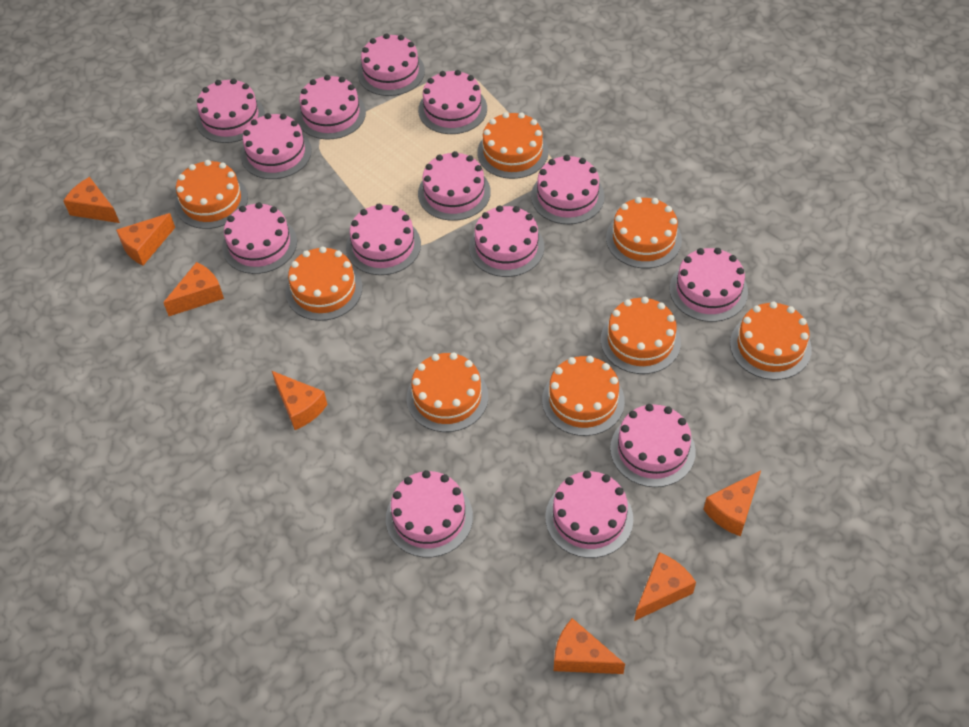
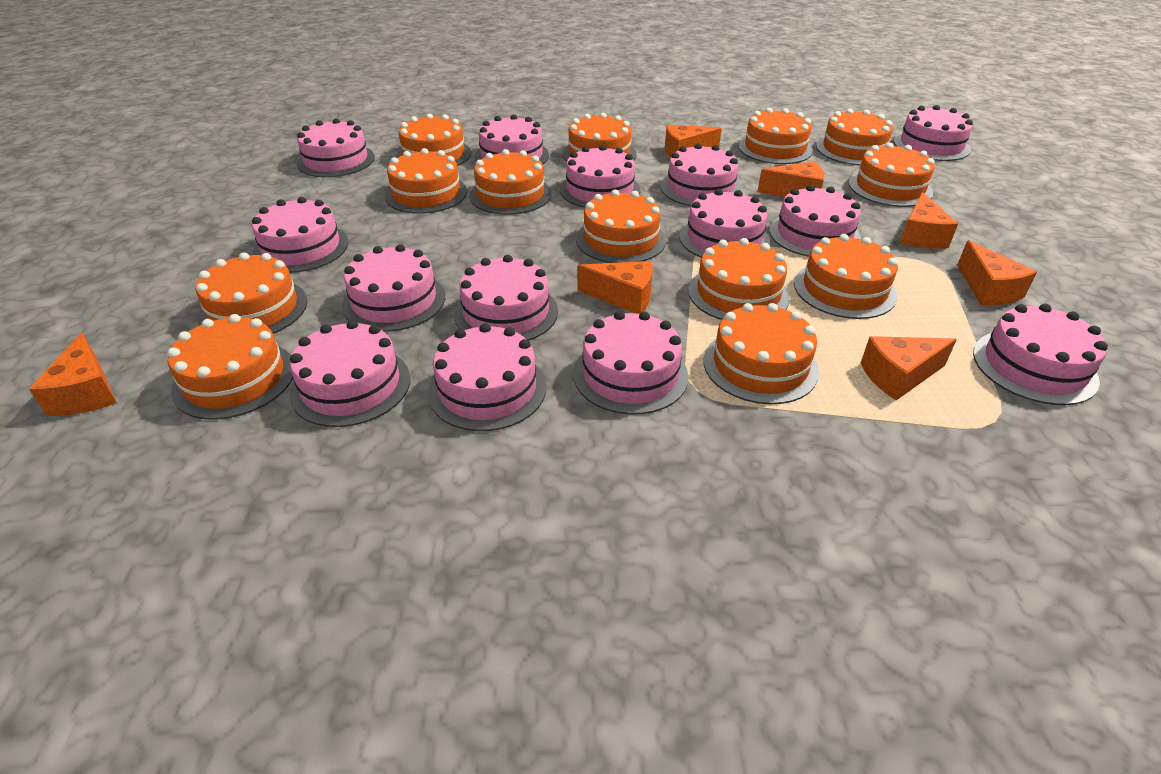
orange cake: 8 -> 13

